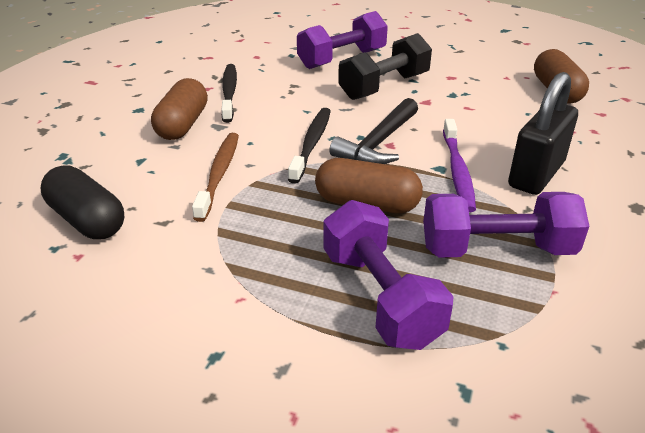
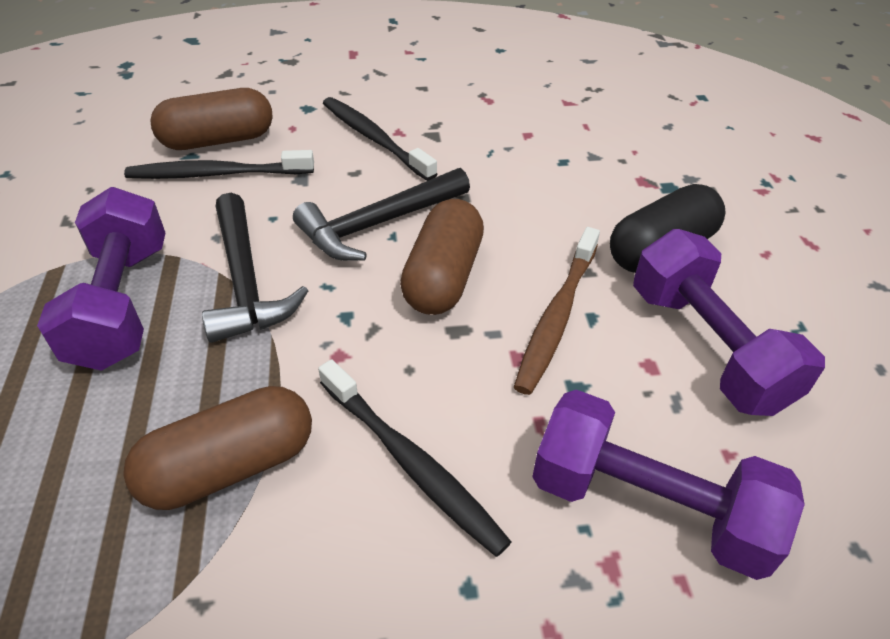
black dumbbell: 1 -> 0
black hammer: 1 -> 2
black padlock: 1 -> 0
black toothbrush: 2 -> 3
purple toothbrush: 1 -> 0

